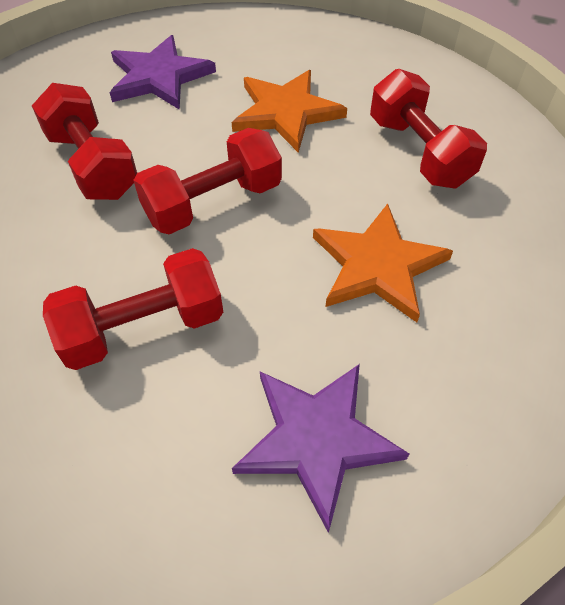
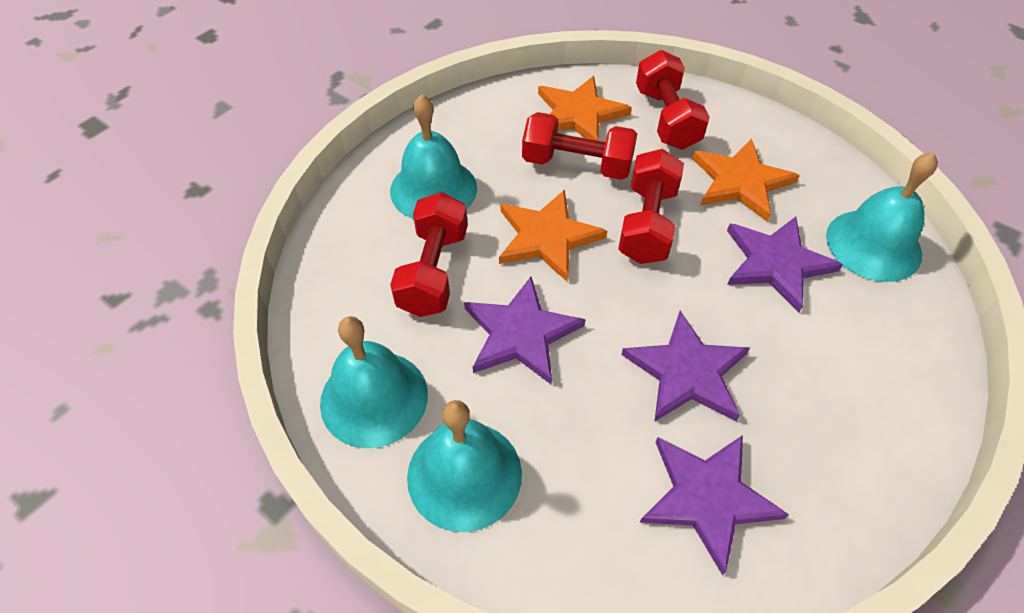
orange star: 2 -> 3
purple star: 2 -> 4
turquoise bell: 0 -> 4

